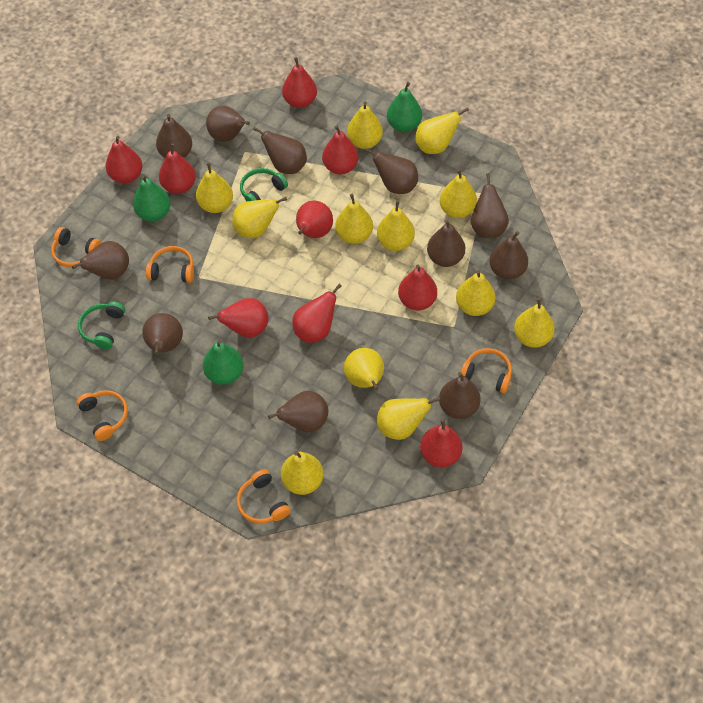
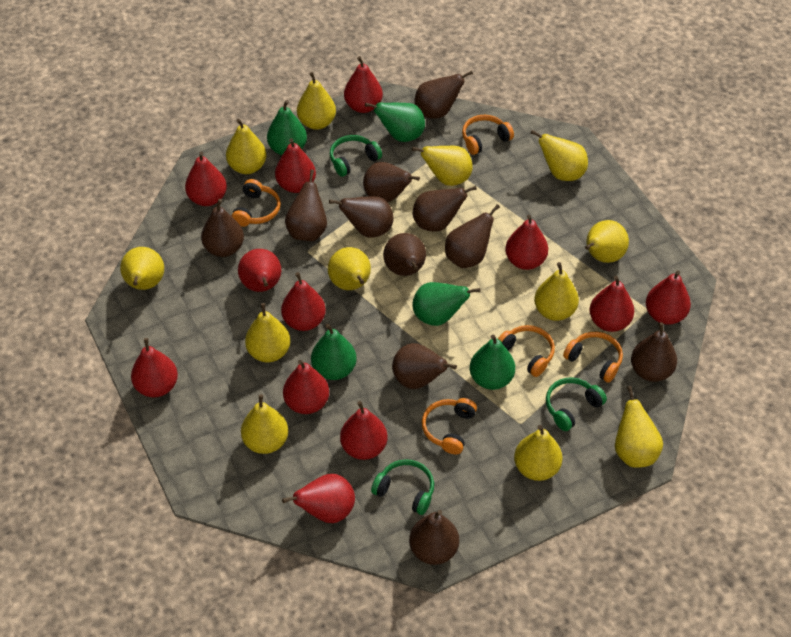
green headphones: 2 -> 3
green pear: 3 -> 5
red pear: 9 -> 12

